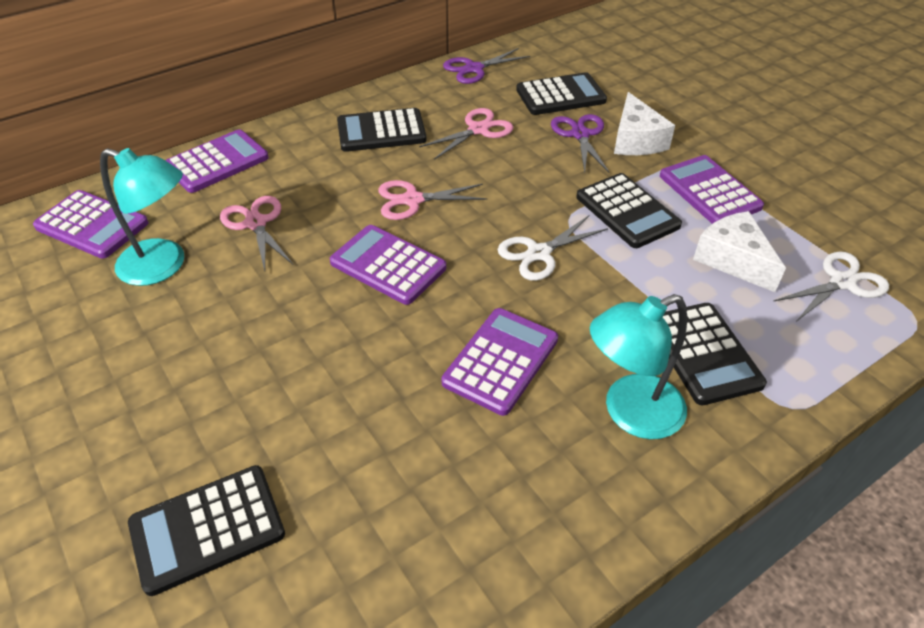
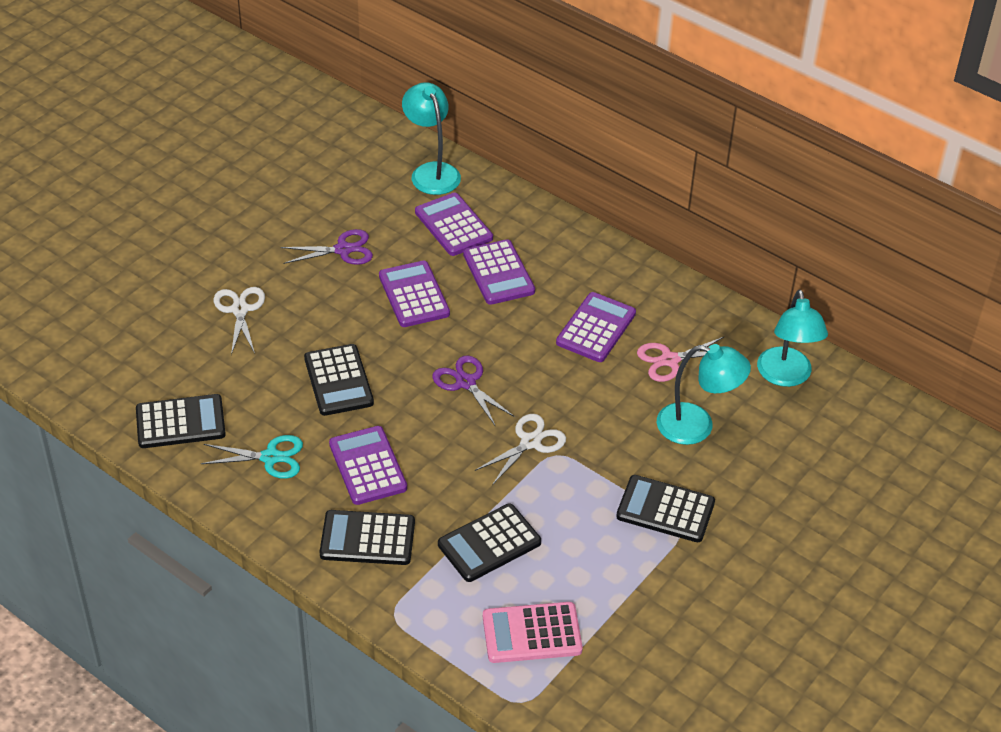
pink calculator: 0 -> 1
pink scissors: 3 -> 1
turquoise lamp: 2 -> 3
turquoise scissors: 0 -> 1
white cheese: 2 -> 0

